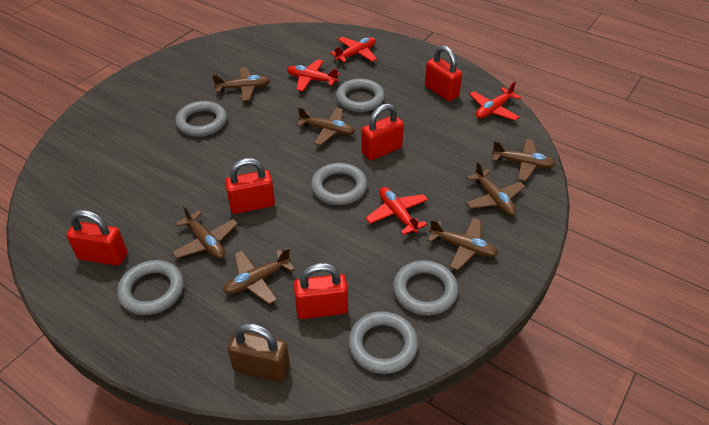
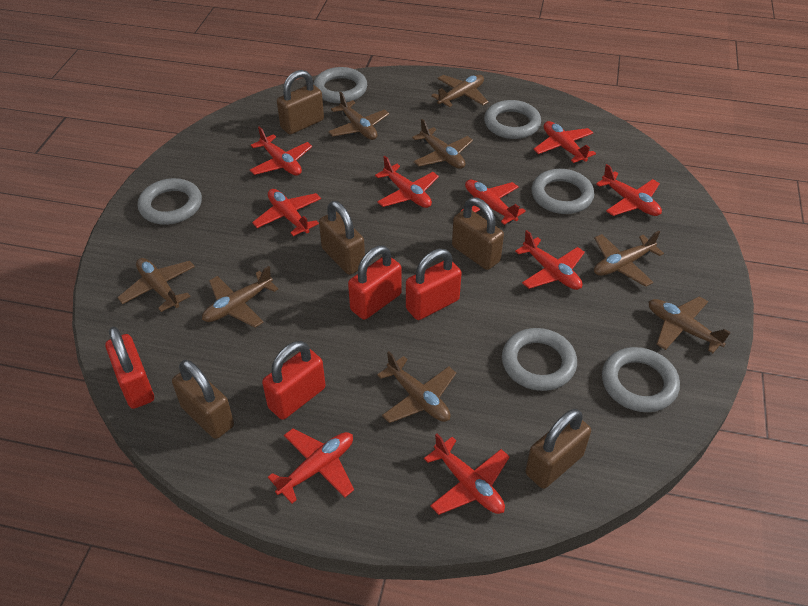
brown padlock: 1 -> 5
brown plane: 7 -> 8
red padlock: 5 -> 4
red plane: 4 -> 9

